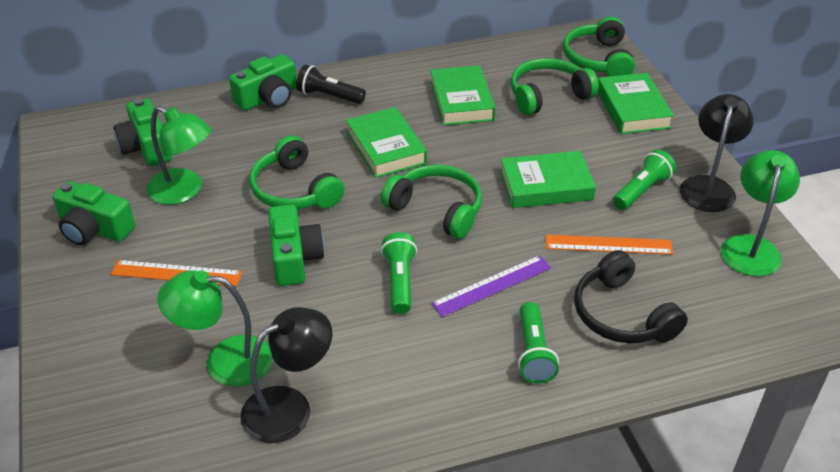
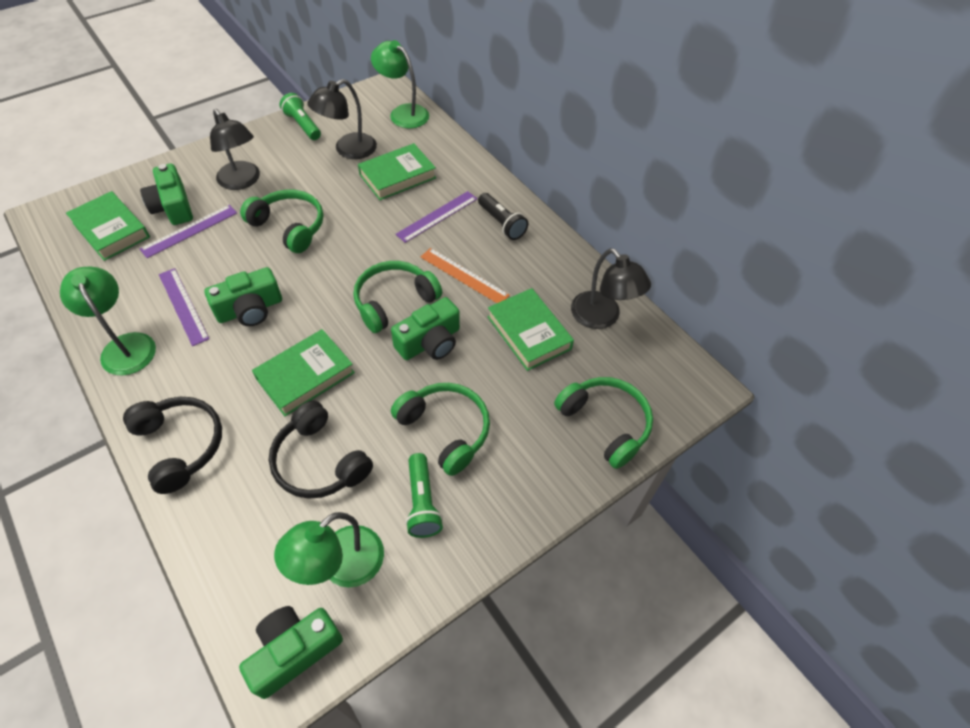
black headphones: 1 -> 2
black lamp: 2 -> 3
green flashlight: 3 -> 2
orange ruler: 2 -> 1
purple ruler: 1 -> 3

